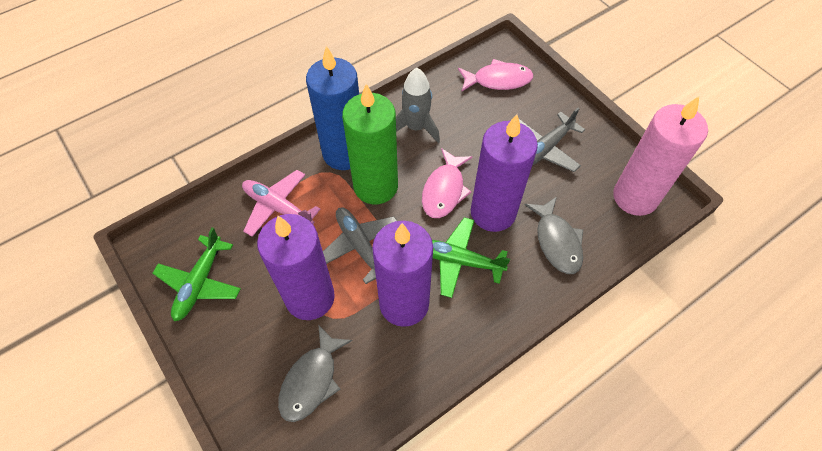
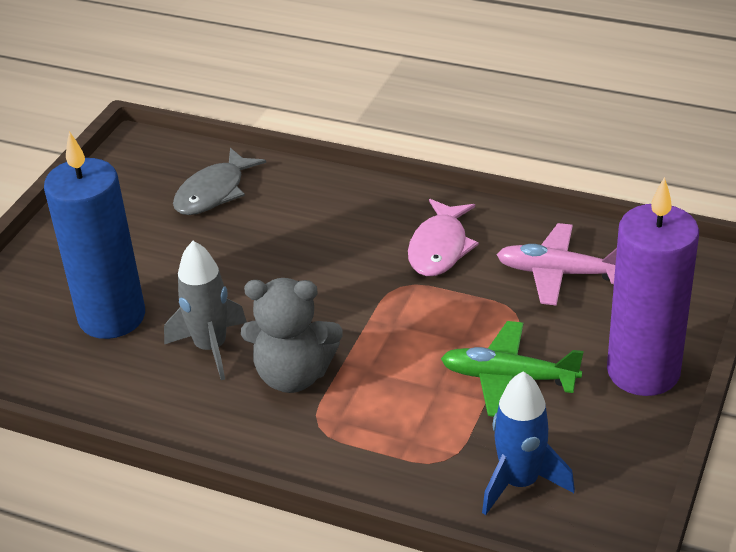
blue rocket: 0 -> 1
green candle: 1 -> 0
green plane: 2 -> 1
grey fish: 2 -> 1
grey plane: 2 -> 0
grey teddy bear: 0 -> 1
pink candle: 1 -> 0
pink fish: 2 -> 1
purple candle: 3 -> 1

